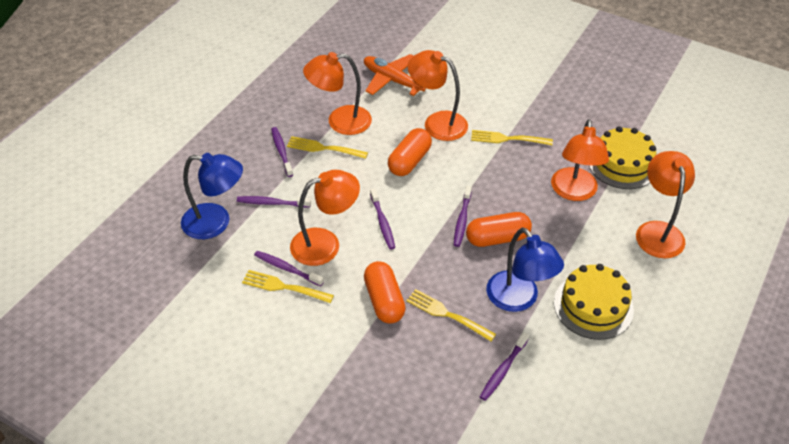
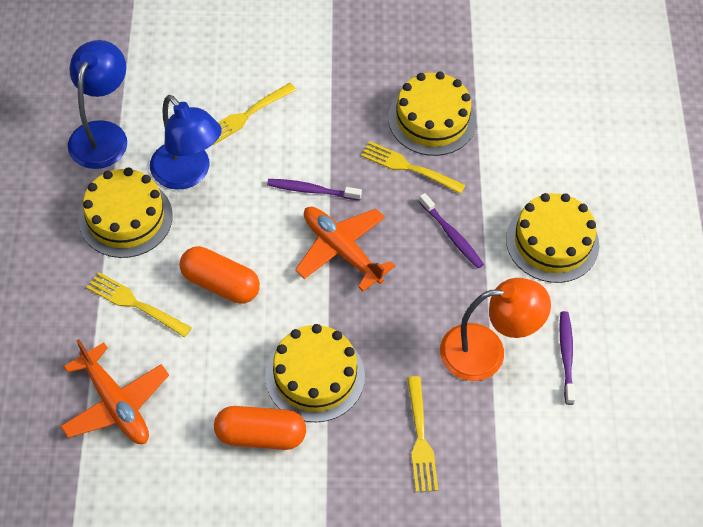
orange capsule: 3 -> 2
orange lamp: 5 -> 1
orange plane: 1 -> 2
purple toothbrush: 6 -> 3
yellow cake: 2 -> 4

